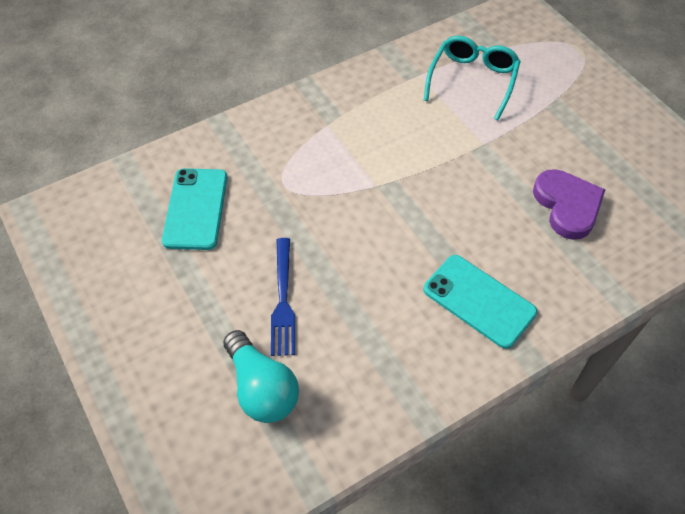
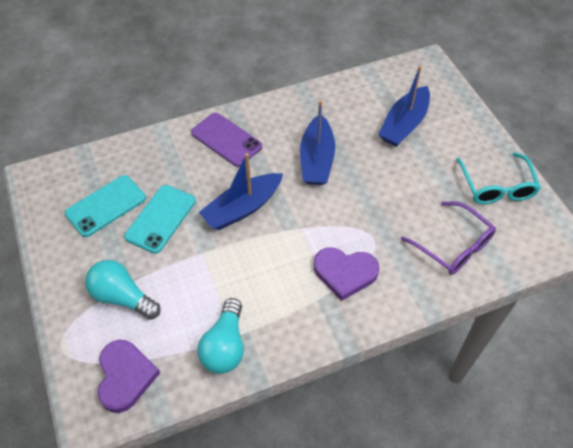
blue boat: 0 -> 3
blue fork: 1 -> 0
purple glasses: 0 -> 1
purple heart: 1 -> 2
purple phone: 0 -> 1
turquoise light bulb: 1 -> 2

